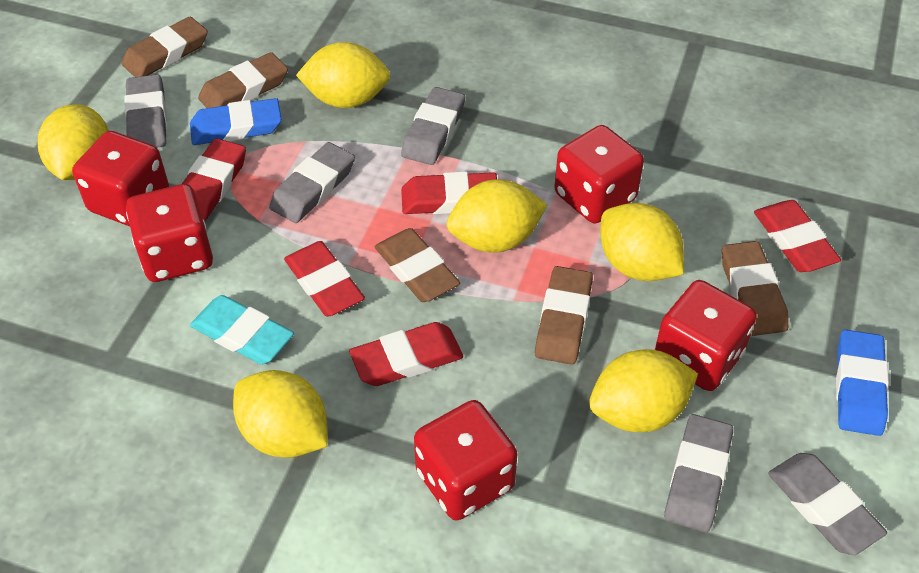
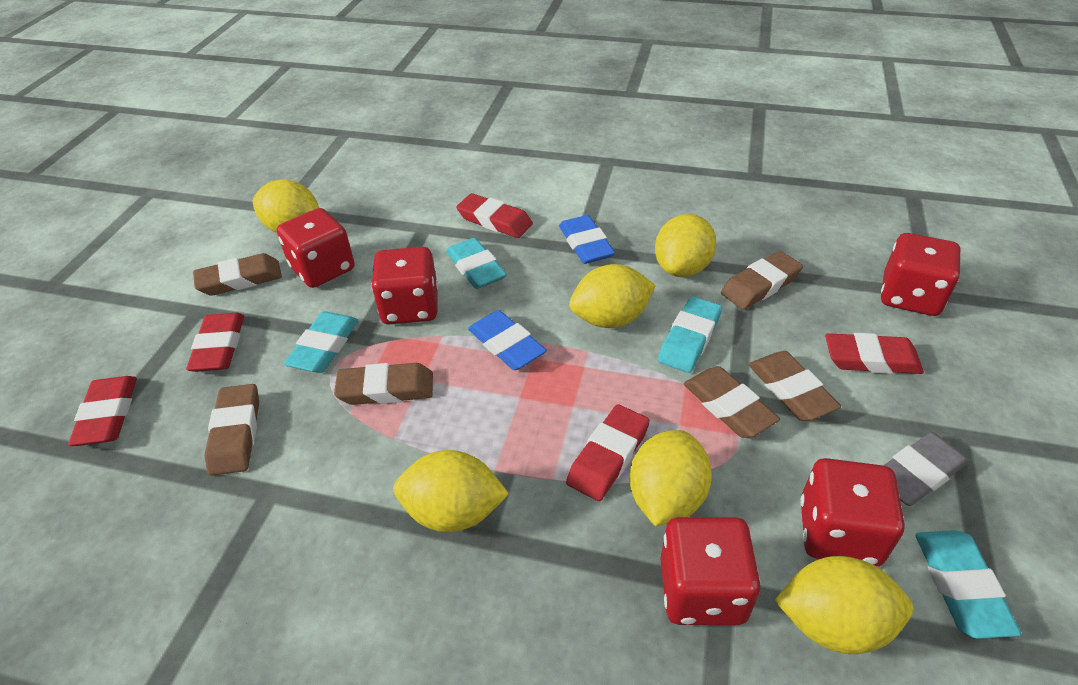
brown eraser: 5 -> 6
grey eraser: 5 -> 1
turquoise eraser: 1 -> 4

